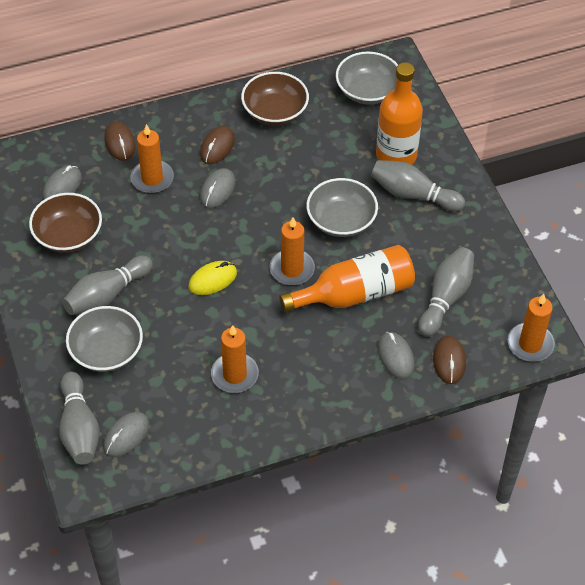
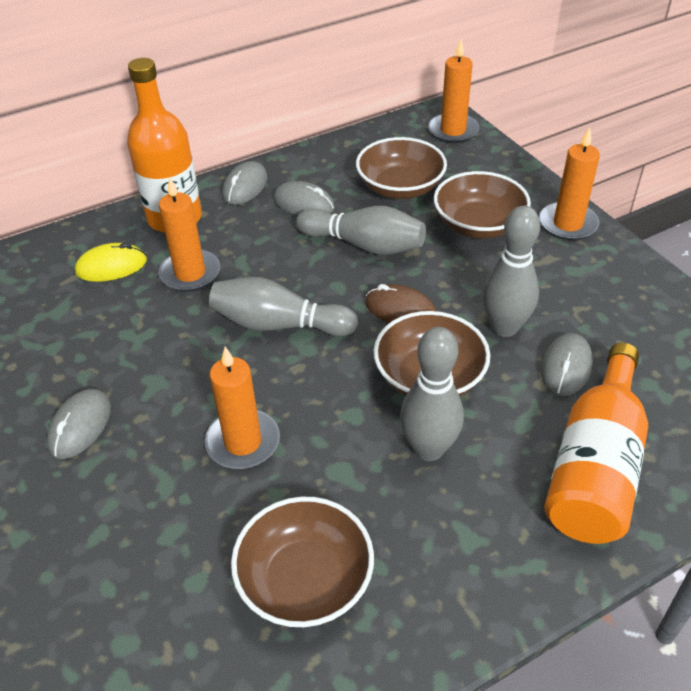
brown bowl: 2 -> 4
brown mouse: 3 -> 1
grey bowl: 3 -> 0

